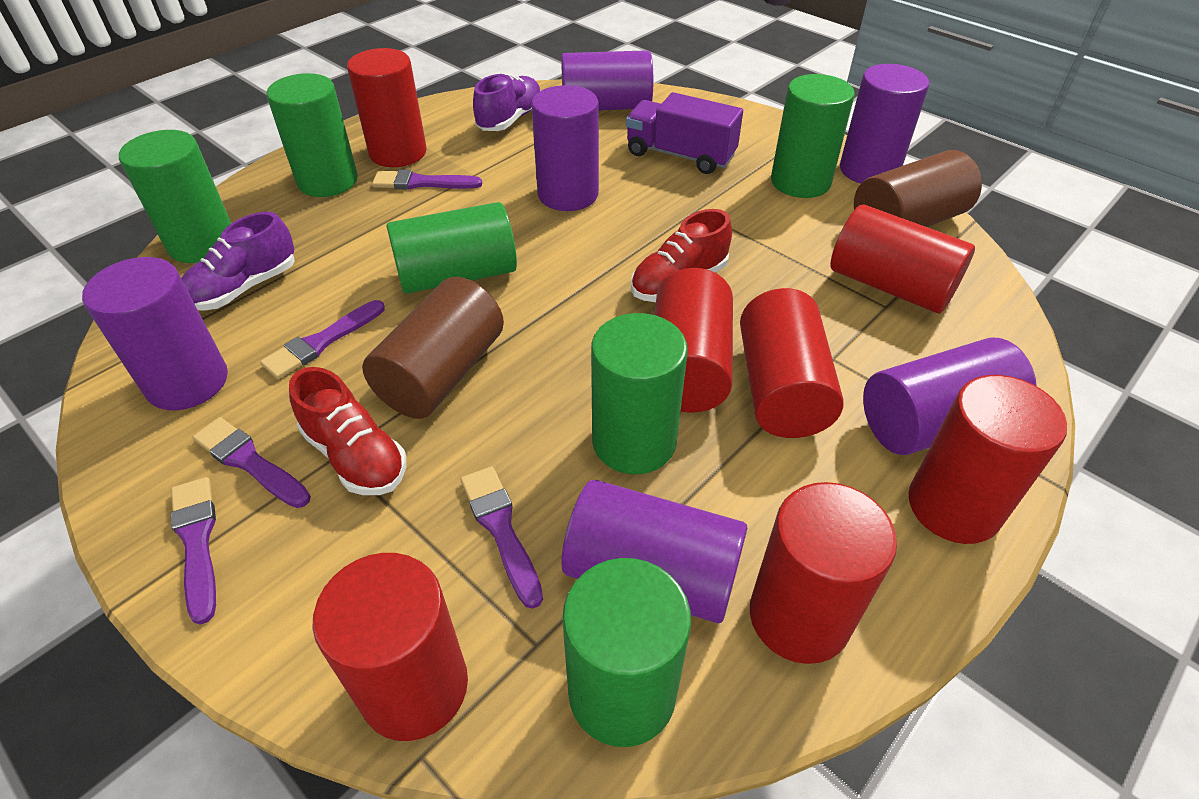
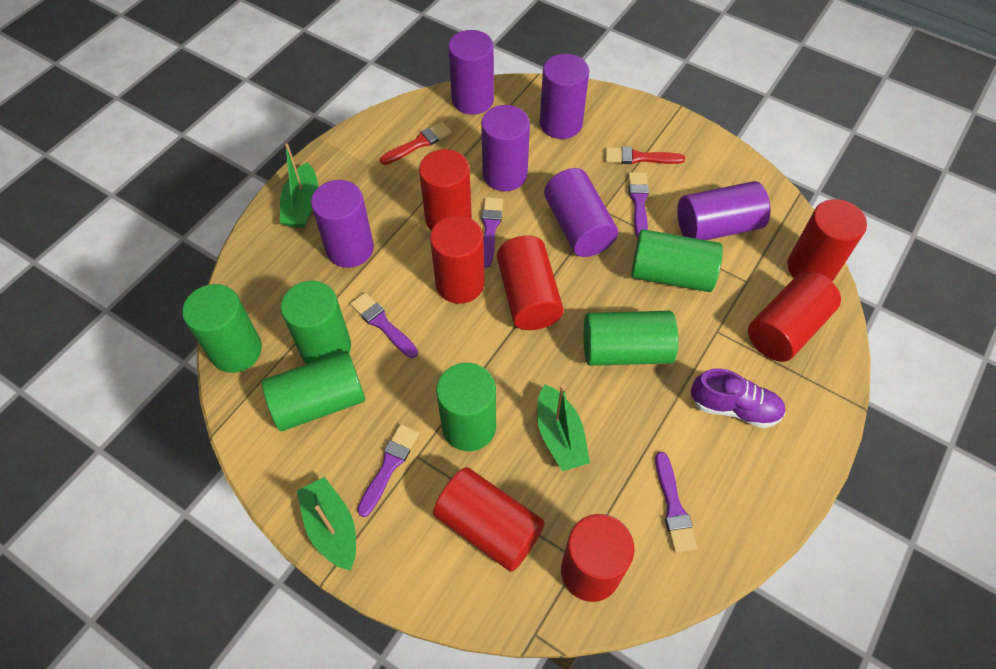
brown cylinder: 2 -> 0
green boat: 0 -> 3
purple shoe: 2 -> 1
purple truck: 1 -> 0
red brush: 0 -> 2
red shoe: 2 -> 0

